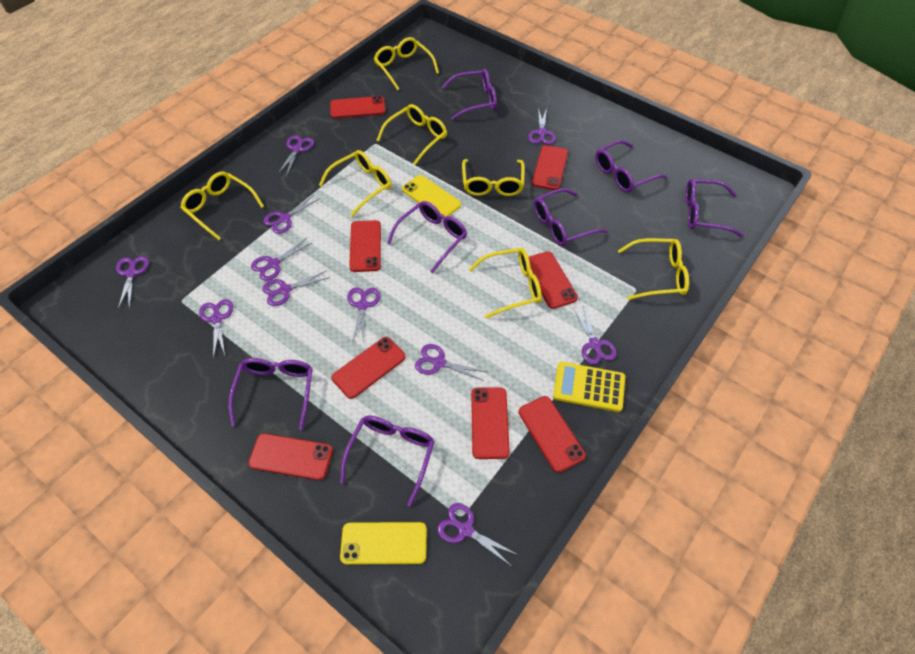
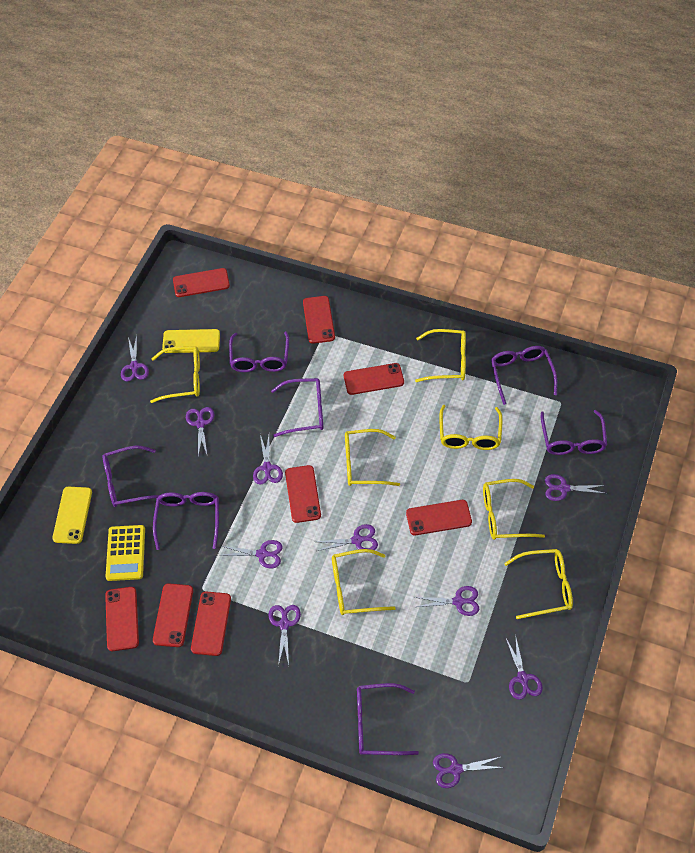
purple scissors: 11 -> 10

